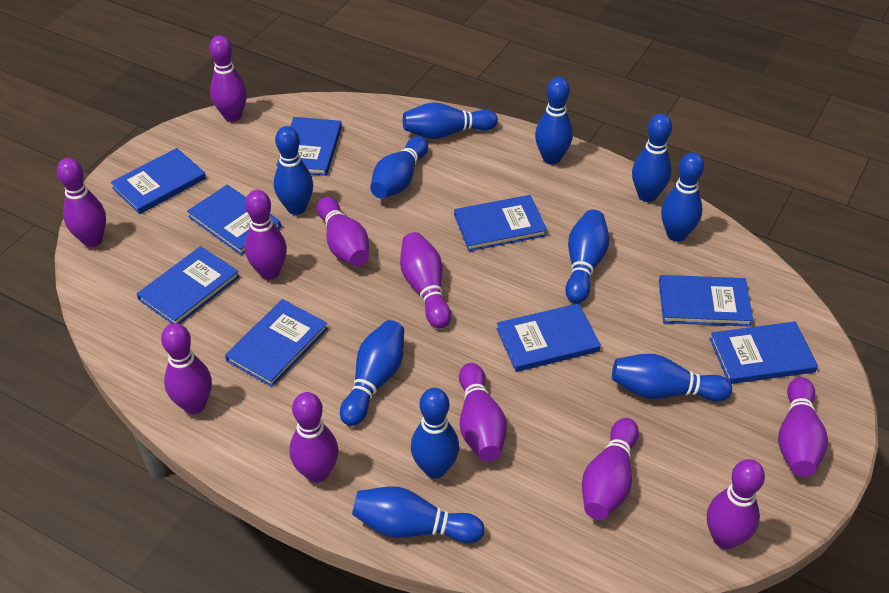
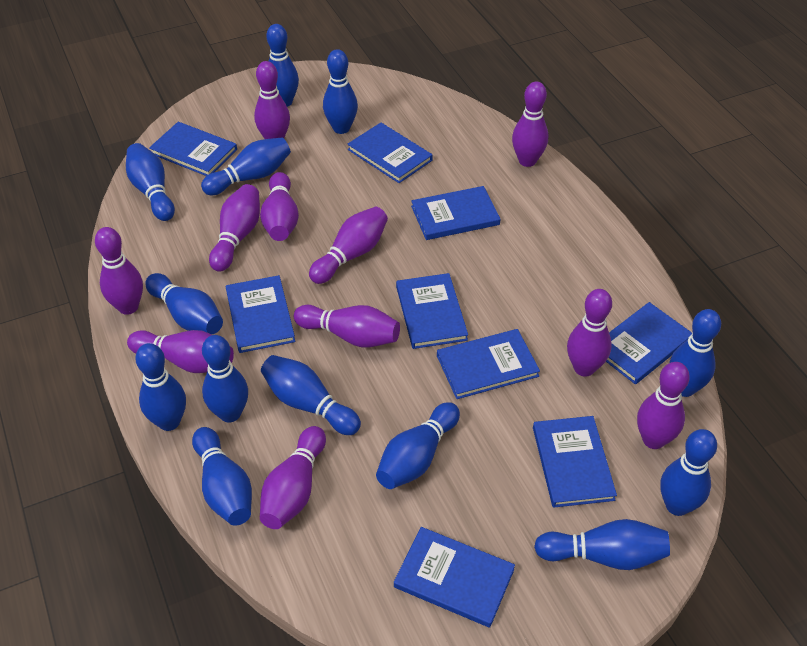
blue bowling pin: 11 -> 13

